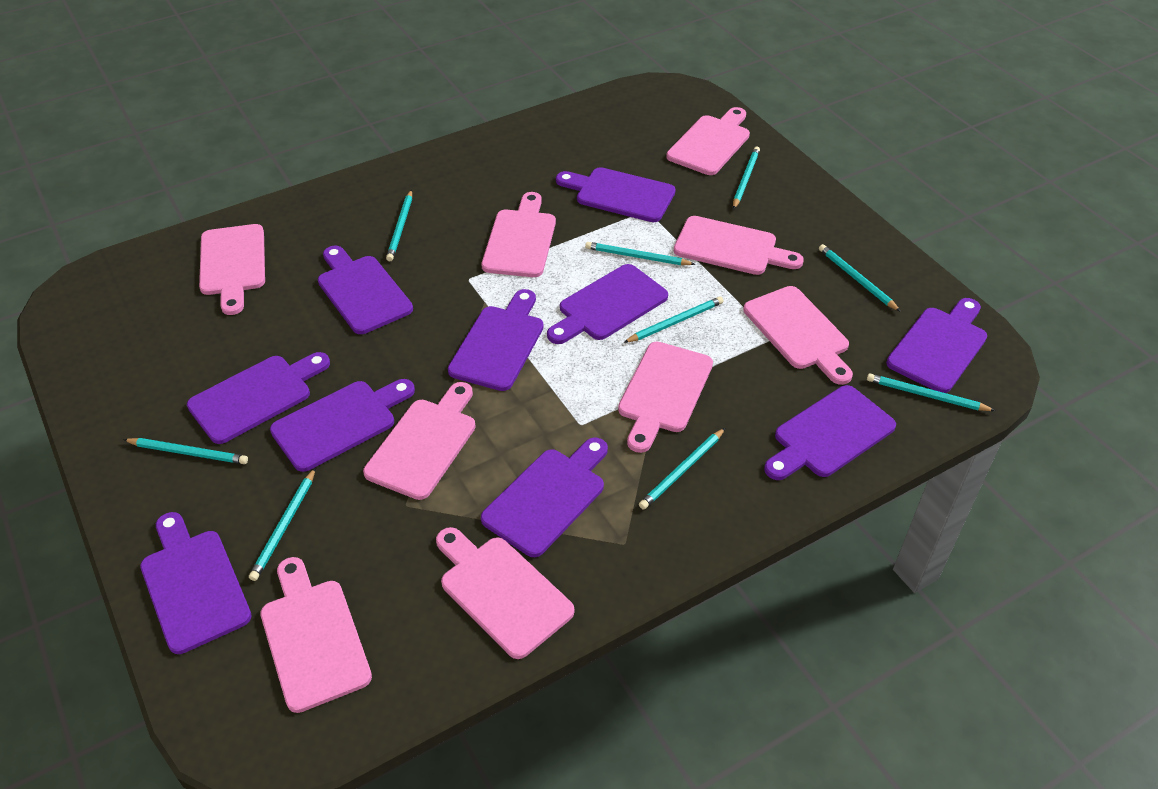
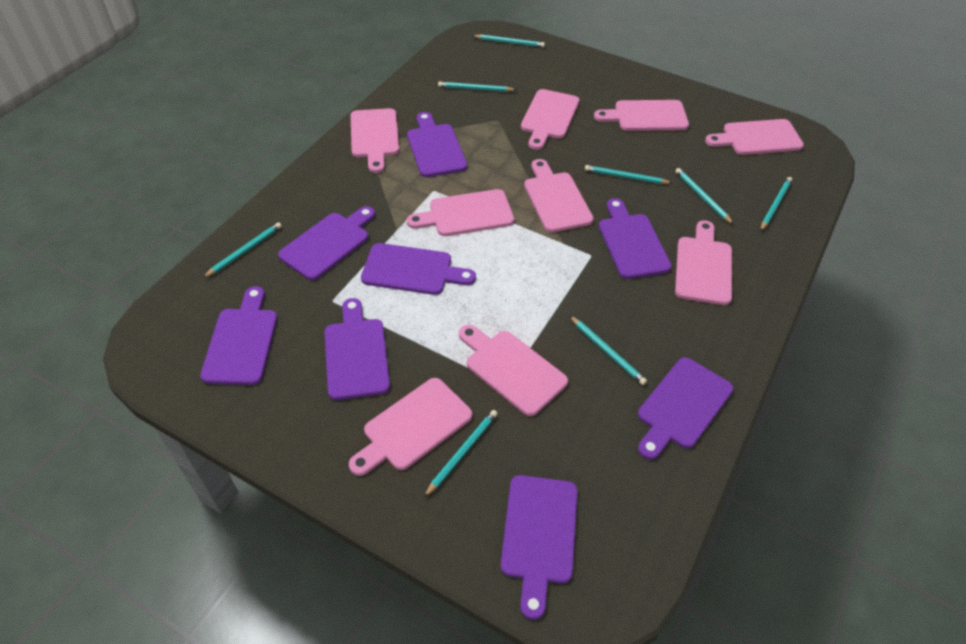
purple cutting board: 10 -> 8
turquoise pencil: 9 -> 8

